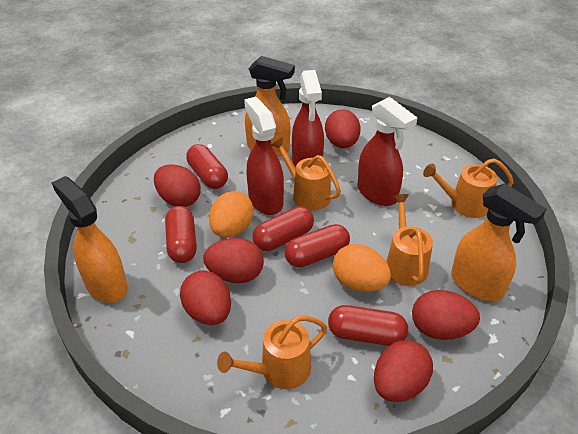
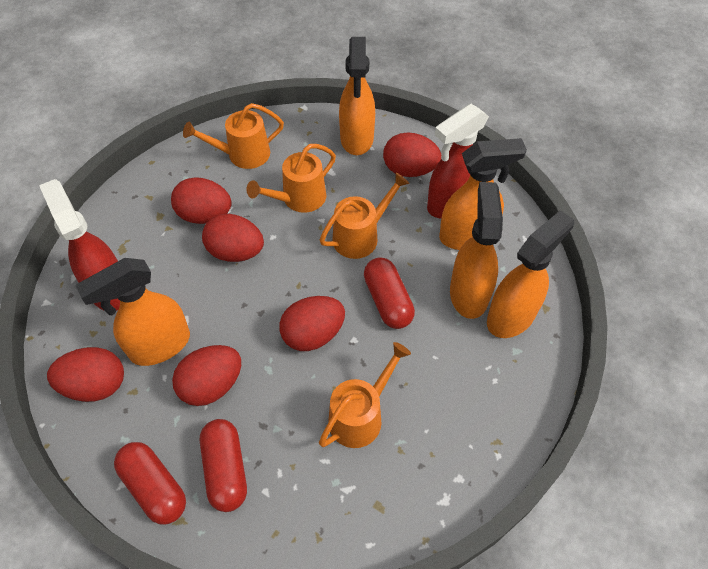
orange egg: 2 -> 0
orange spray bottle: 3 -> 5
red capsule: 5 -> 3
red spray bottle: 3 -> 2

